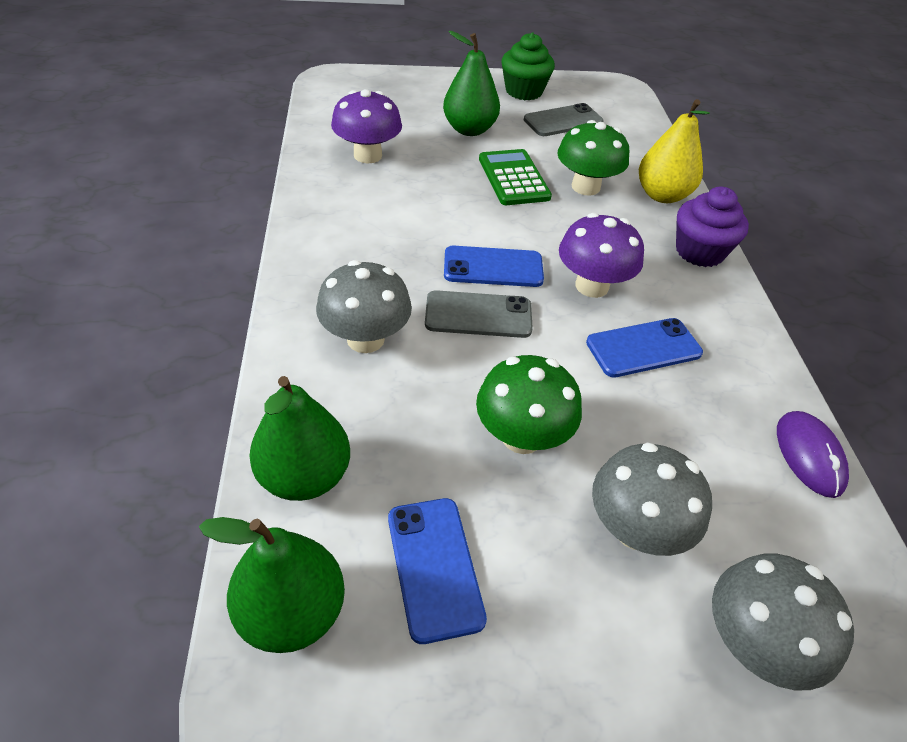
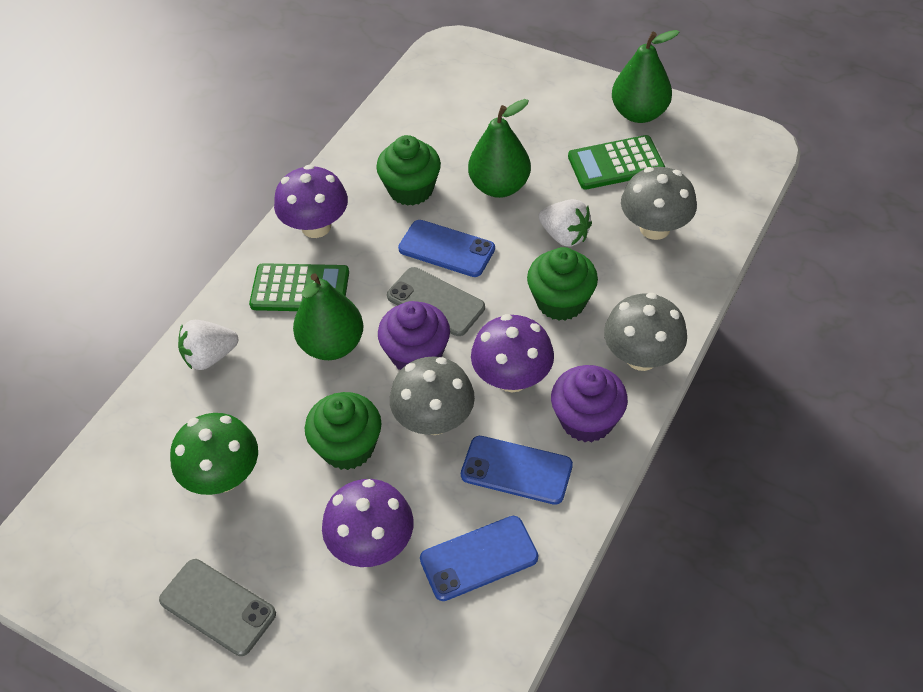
green calculator: 1 -> 2
green cupcake: 1 -> 3
green mushroom: 2 -> 1
purple cupcake: 1 -> 2
purple mouse: 1 -> 0
purple mushroom: 2 -> 3
white strawberry: 0 -> 2
yellow pear: 1 -> 0

